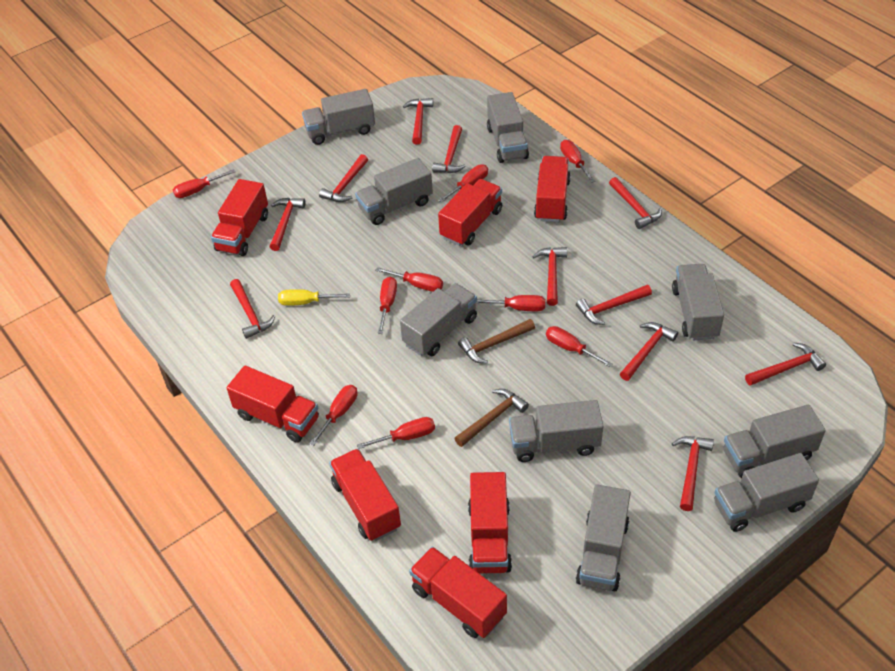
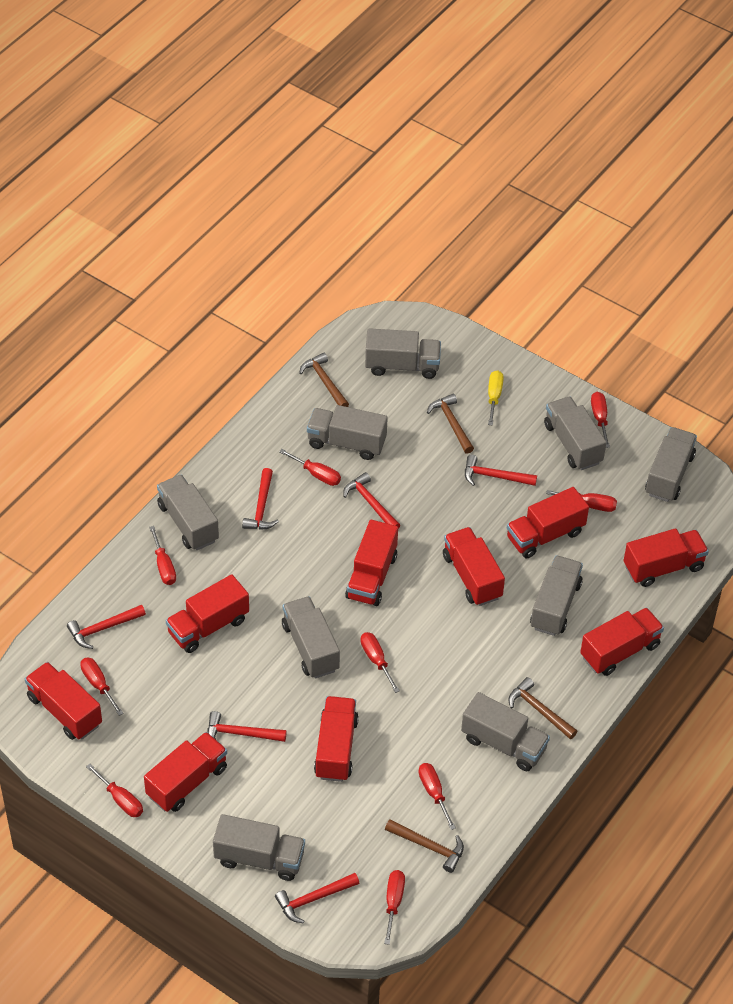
brown hammer: 2 -> 4
red hammer: 11 -> 6
red truck: 7 -> 9

